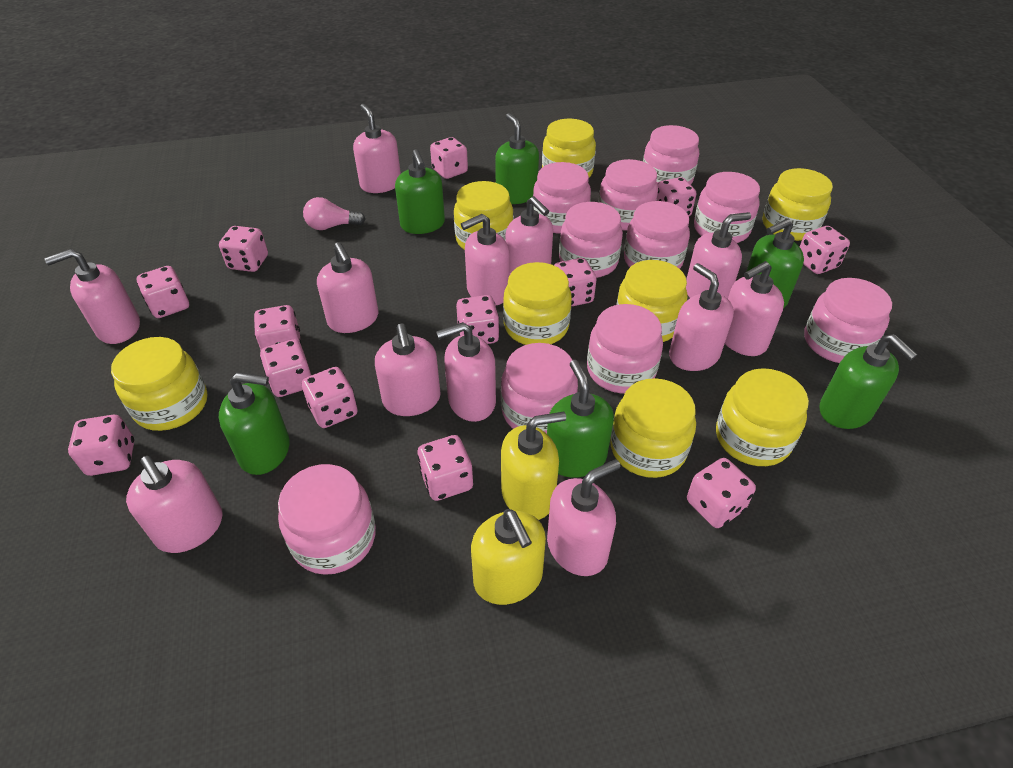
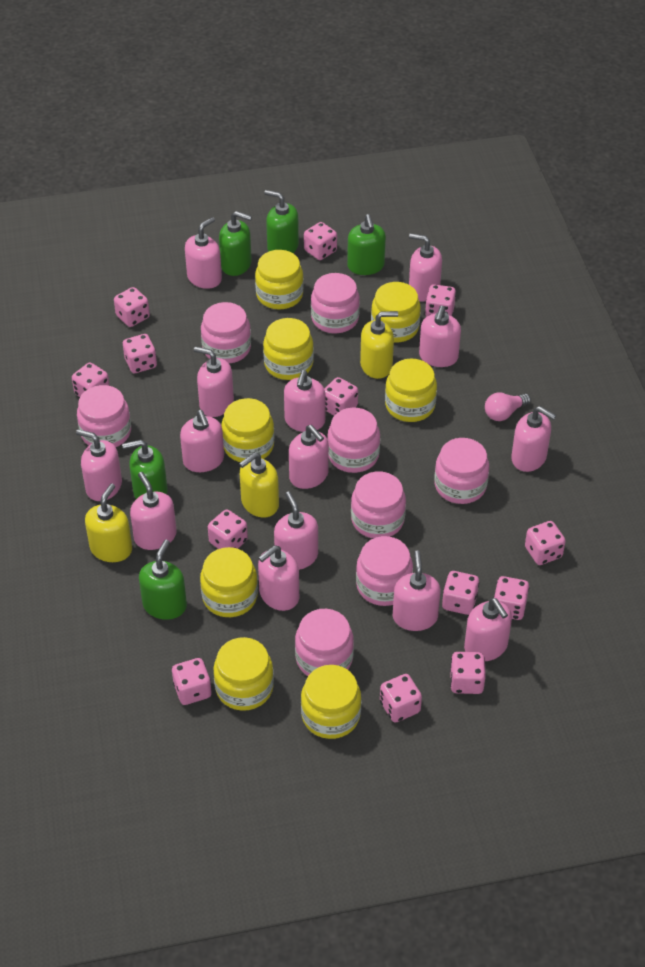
green soap dispenser: 6 -> 5
pink jar: 10 -> 8
pink soap dispenser: 12 -> 14
yellow soap dispenser: 2 -> 3

